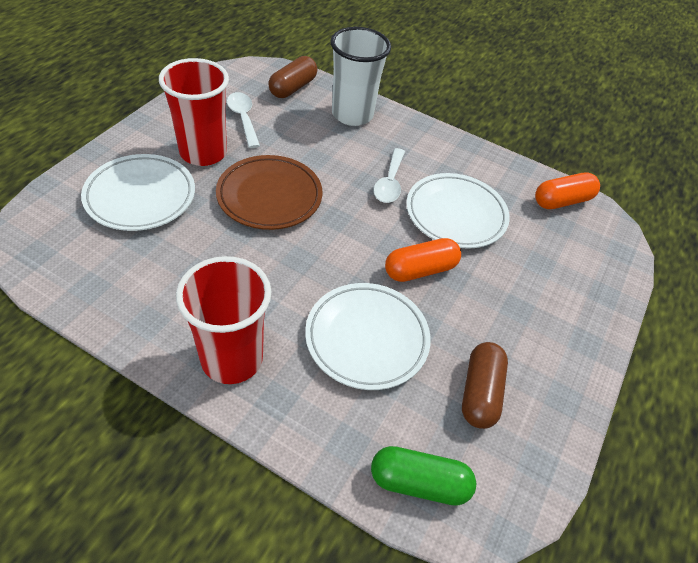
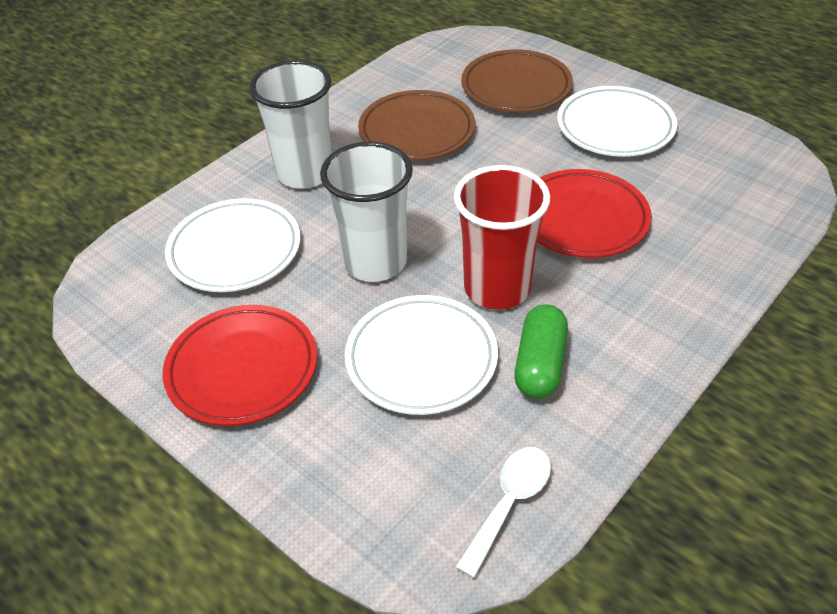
brown capsule: 2 -> 0
brown plate: 1 -> 2
orange capsule: 2 -> 0
red cup: 2 -> 1
red plate: 0 -> 2
white cup: 1 -> 2
white spoon: 2 -> 1

